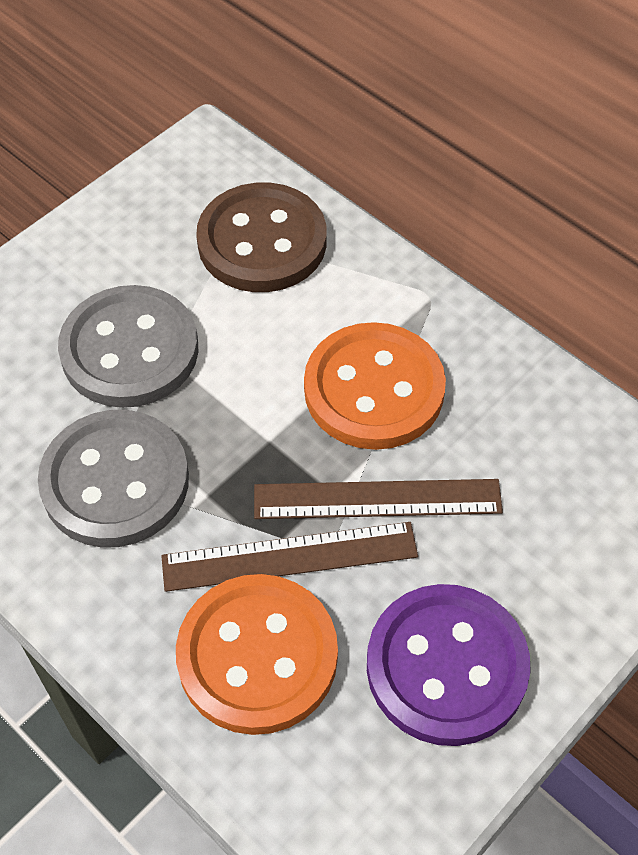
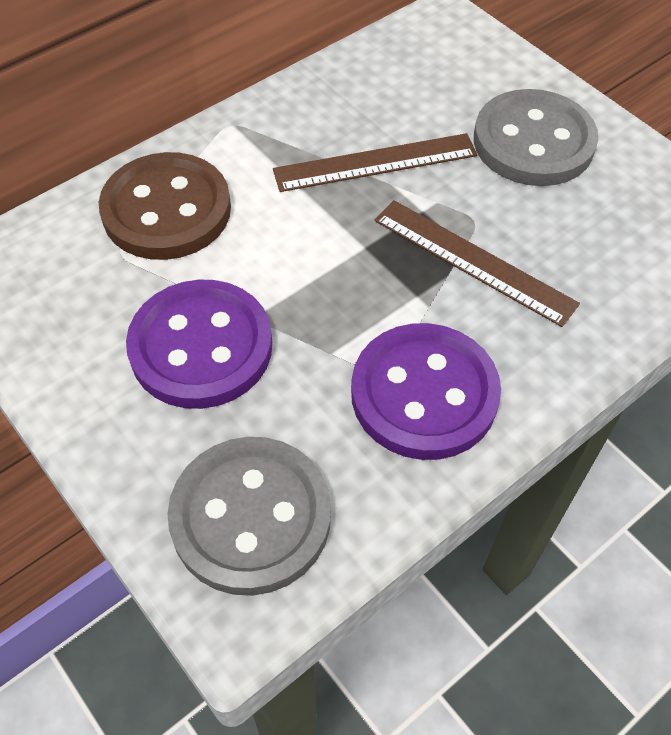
orange button: 2 -> 0
purple button: 1 -> 2

